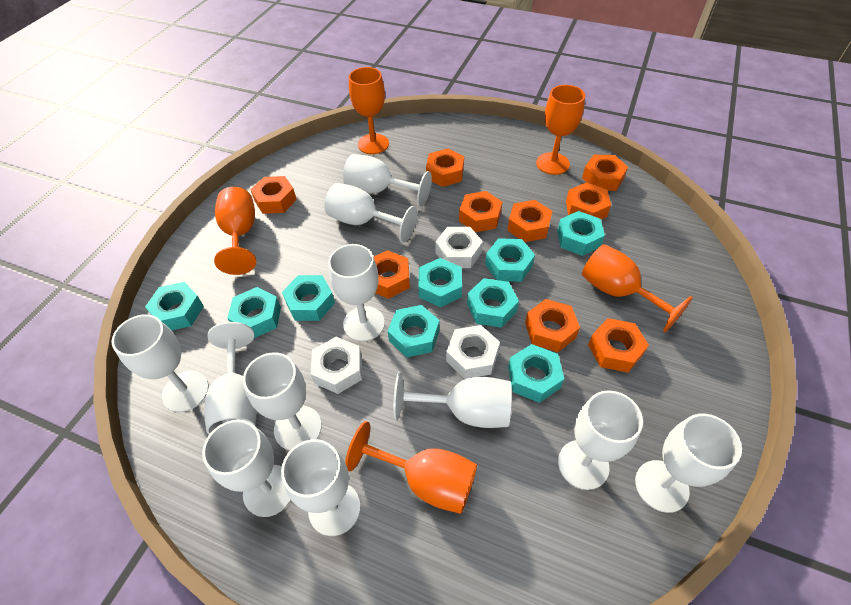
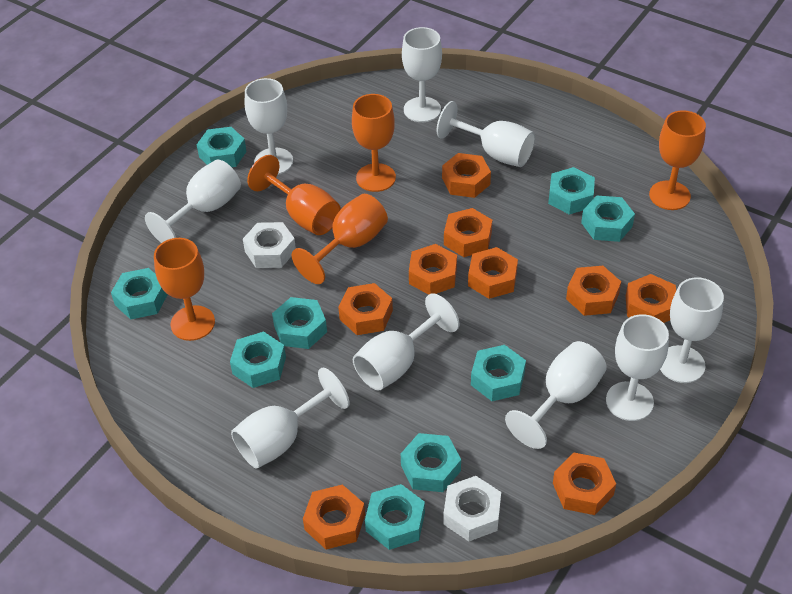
white goblet: 11 -> 9
white nut: 3 -> 2

